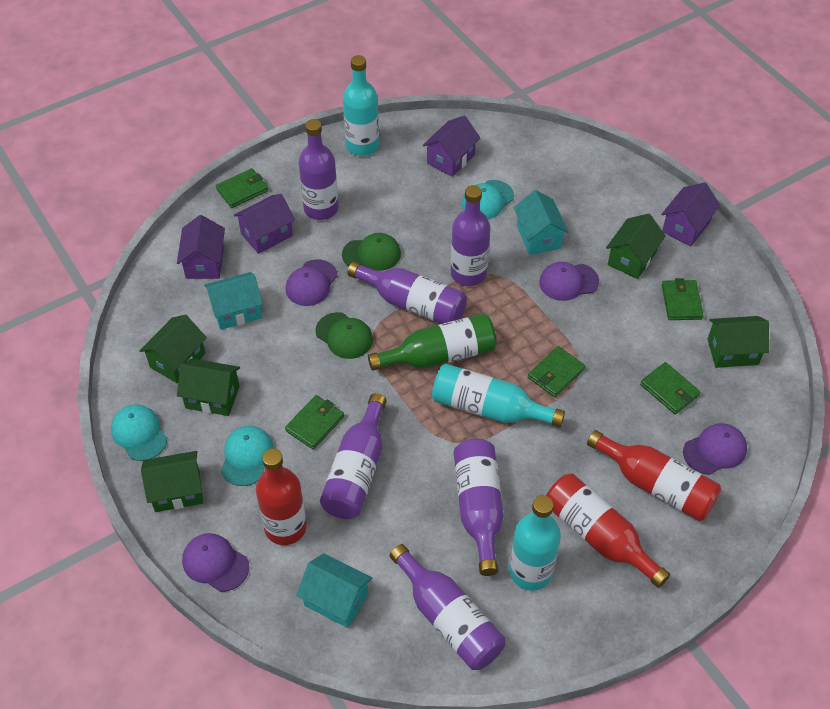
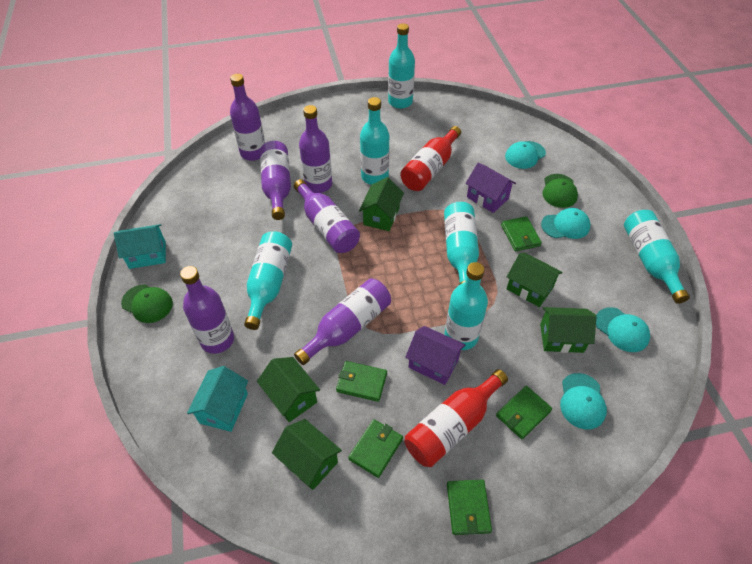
green bottle: 1 -> 0
purple cap: 4 -> 0
purple house: 4 -> 2
red bottle: 3 -> 2
turquoise bottle: 3 -> 6
turquoise cap: 3 -> 4
turquoise house: 3 -> 2

